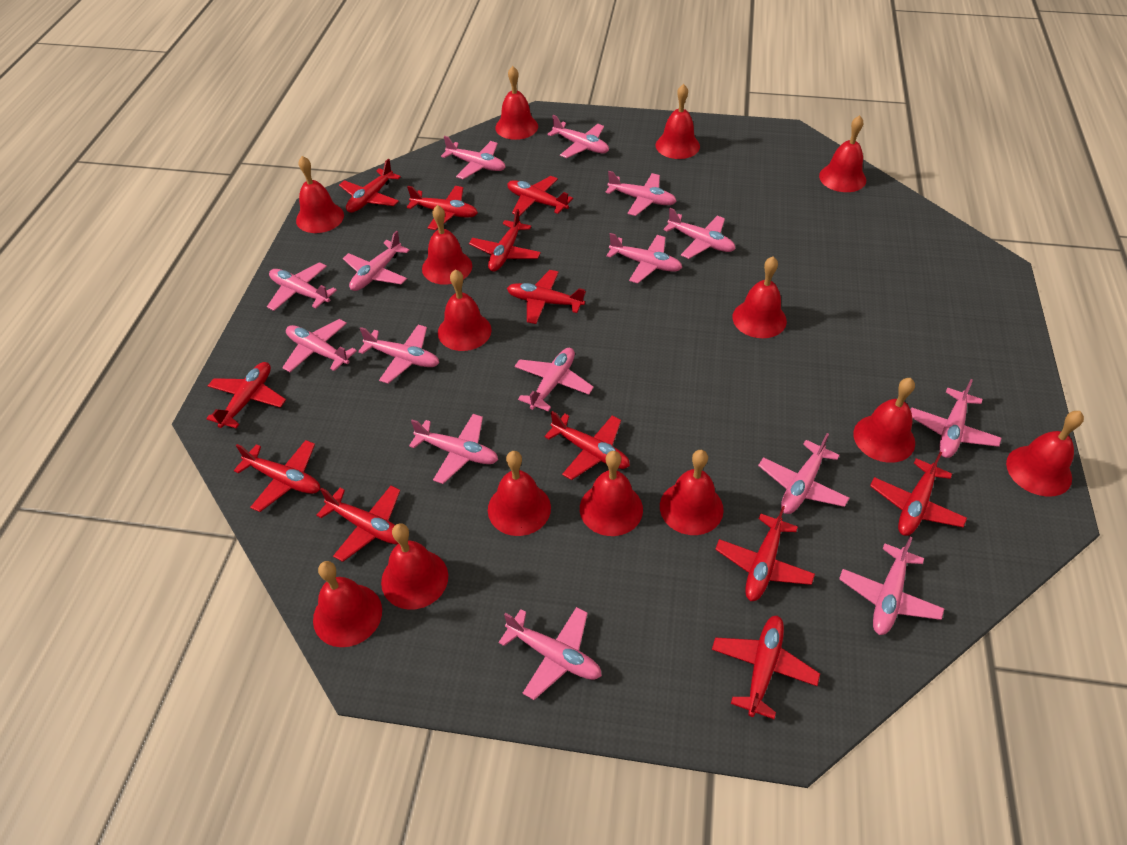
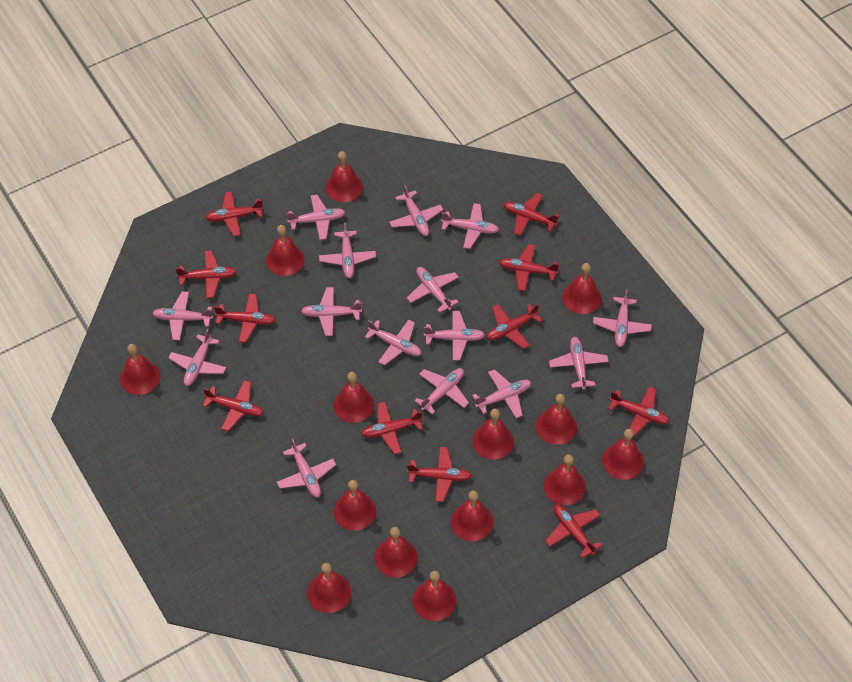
red plane: 12 -> 11

